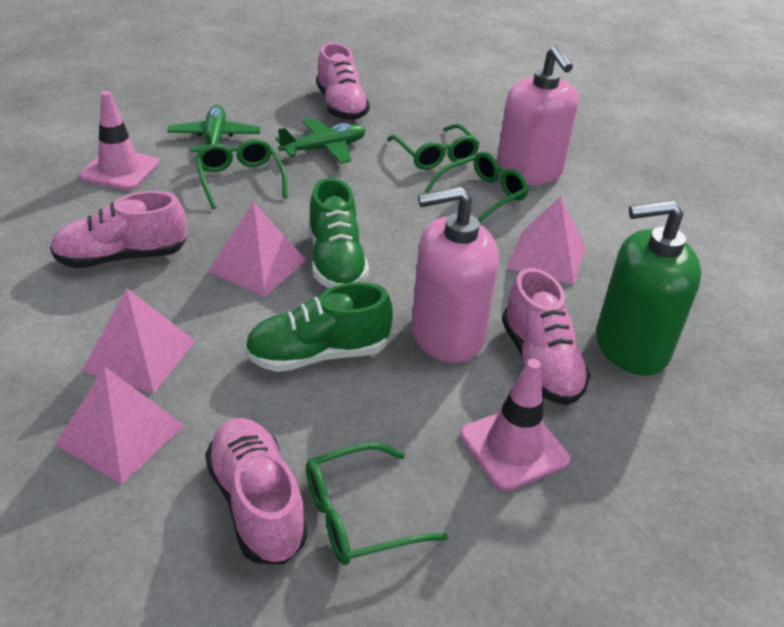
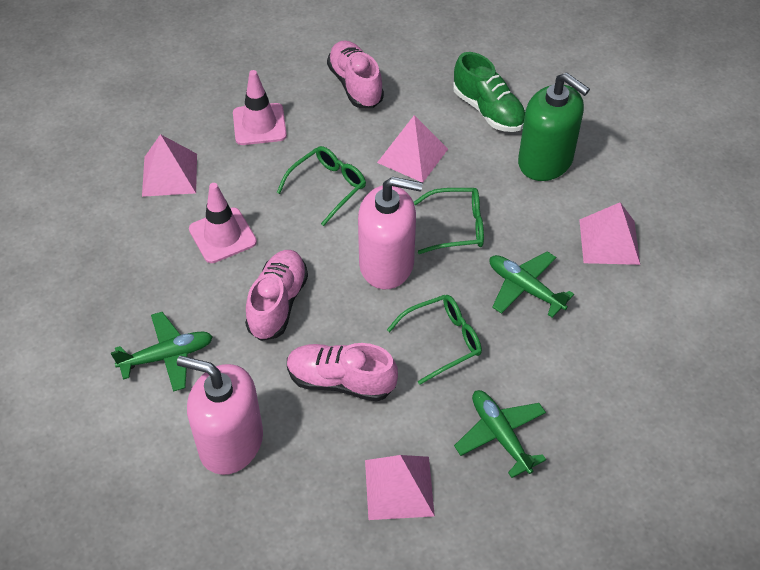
green glasses: 4 -> 3
green plane: 2 -> 3
green shoe: 2 -> 1
pink shoe: 4 -> 3

